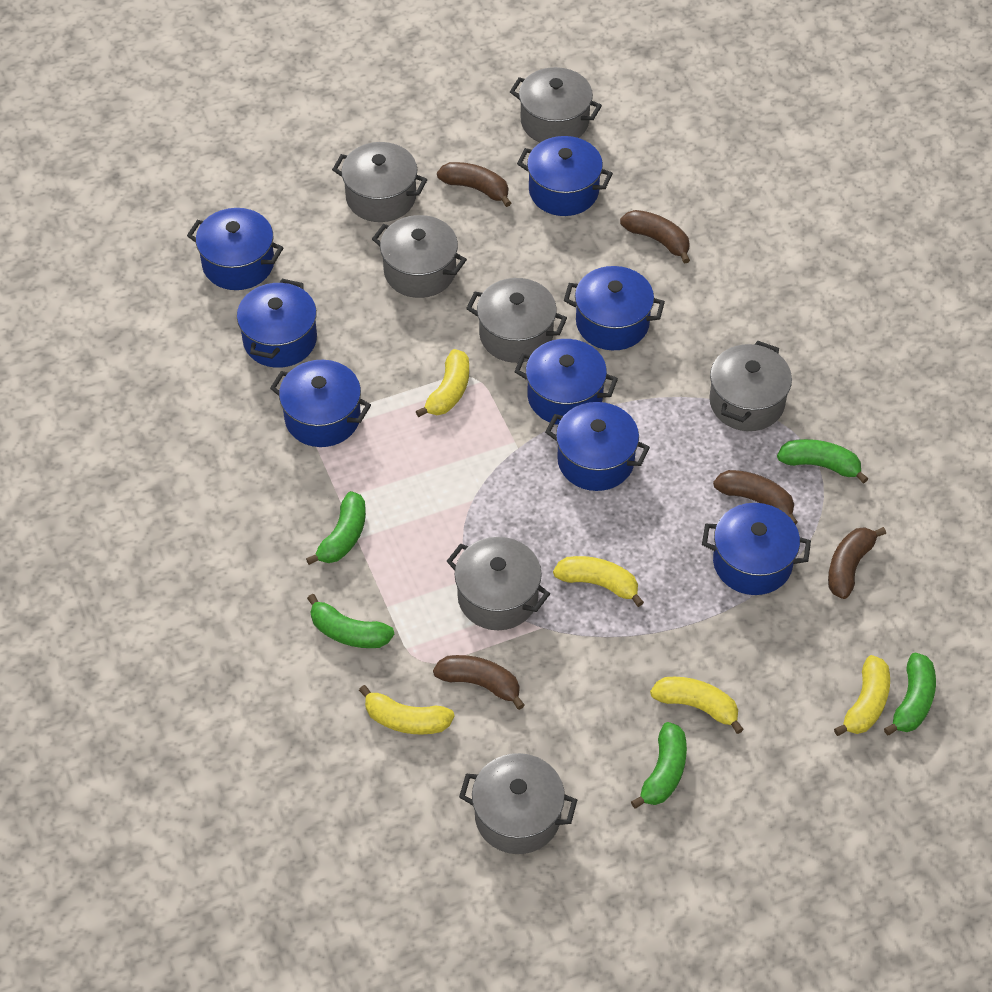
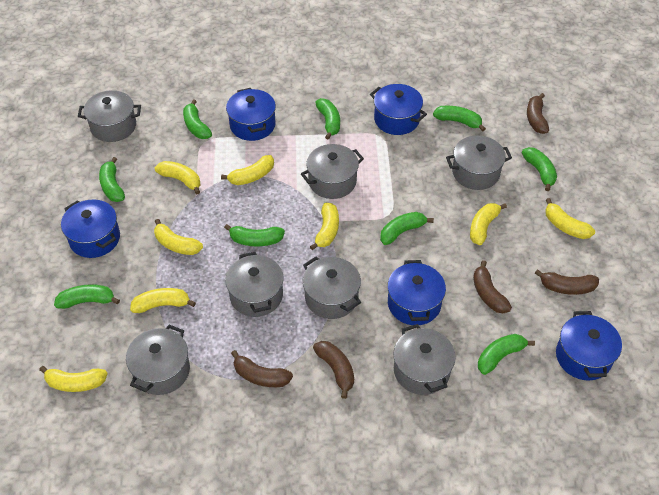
blue pot: 8 -> 5
green banana: 5 -> 9
yellow banana: 5 -> 8

